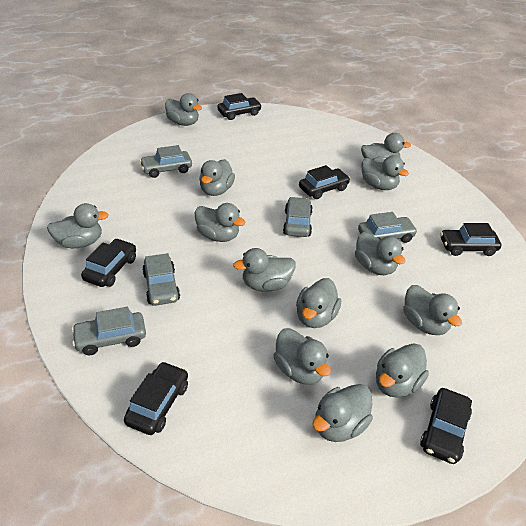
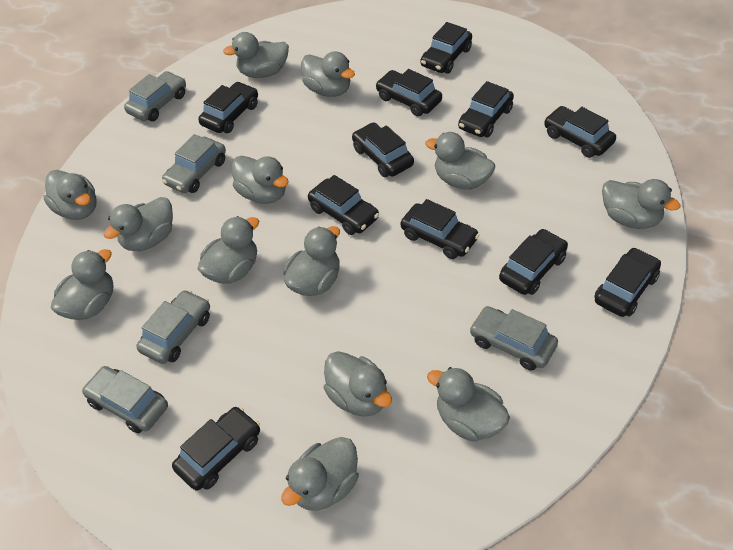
black car: 6 -> 11

